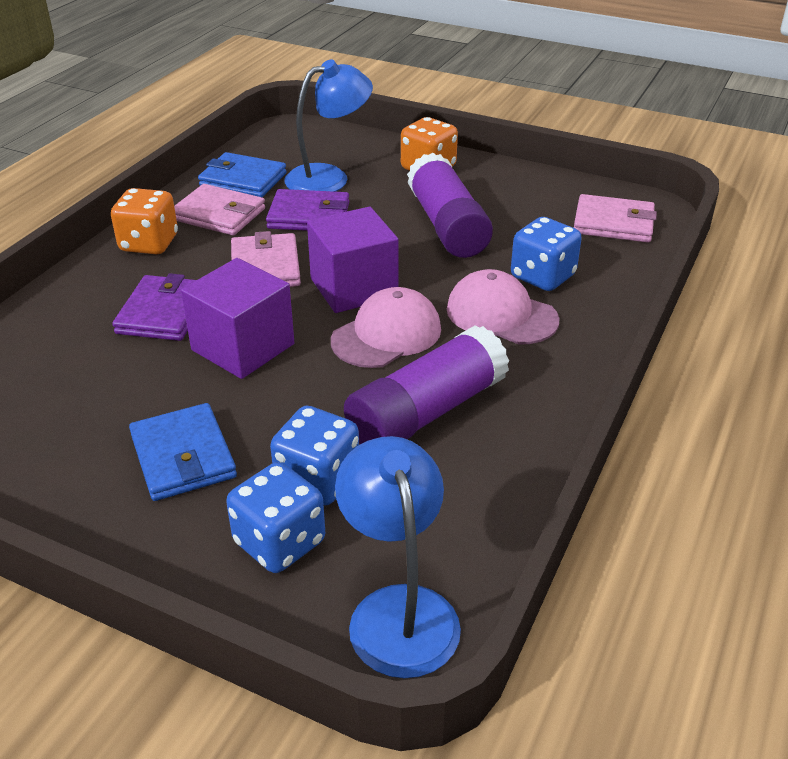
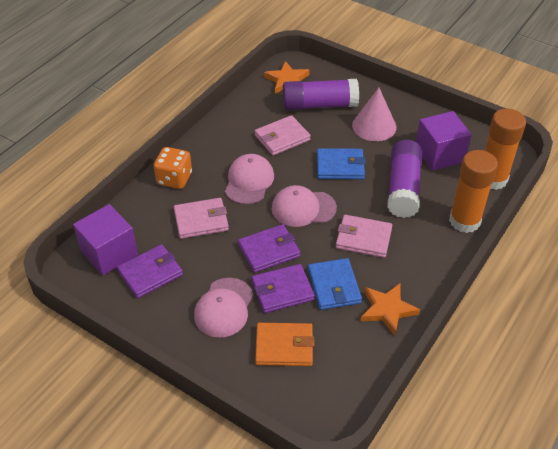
blue dice: 3 -> 0
blue lamp: 2 -> 0
orange dice: 2 -> 1
orange glue stick: 0 -> 2
orange star: 0 -> 2
orange wallet: 0 -> 1
pink cap: 2 -> 3
pink cone: 0 -> 1
purple wallet: 2 -> 3

